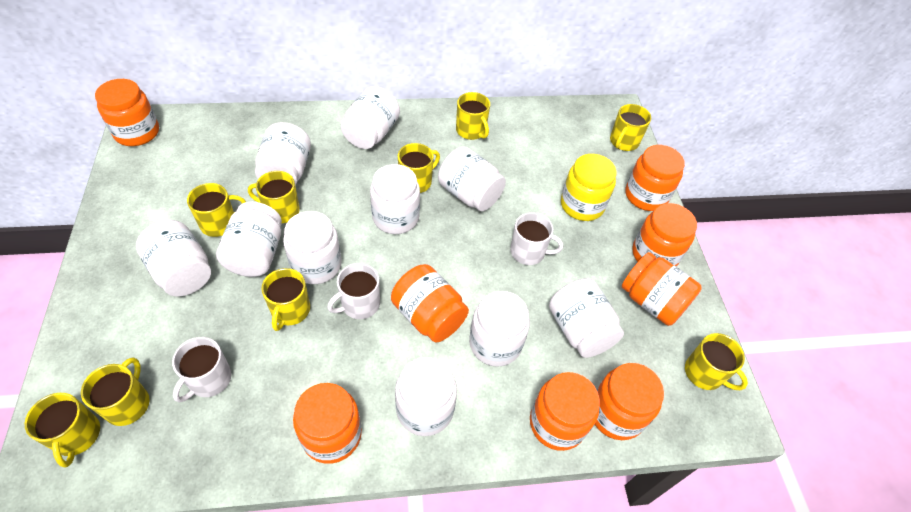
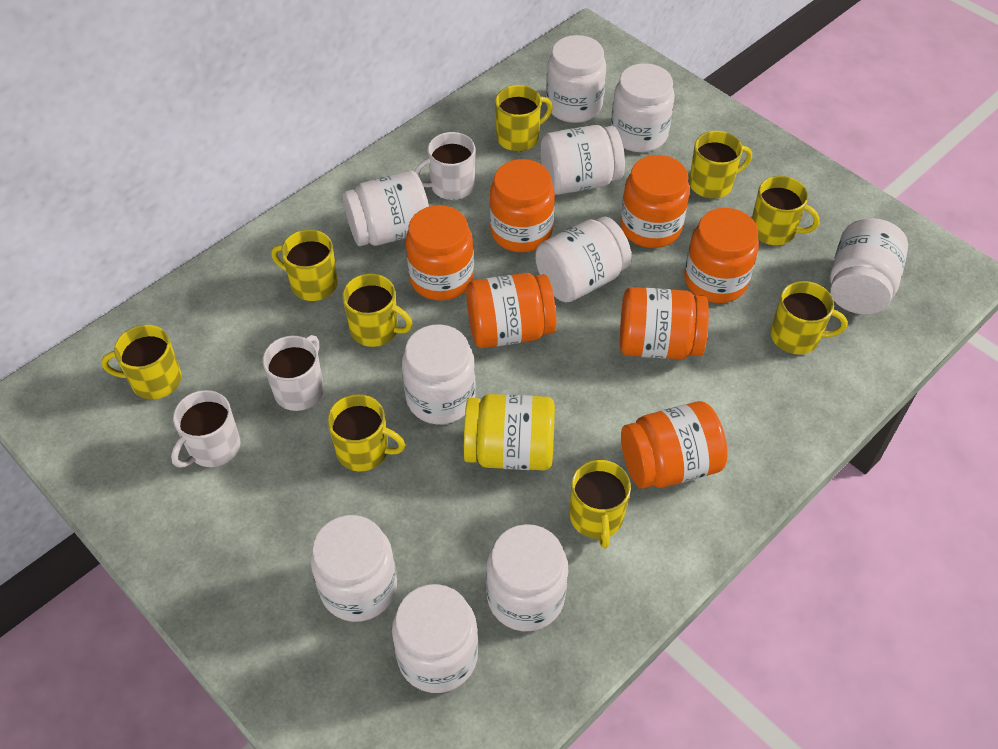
orange jar: 8 -> 7

